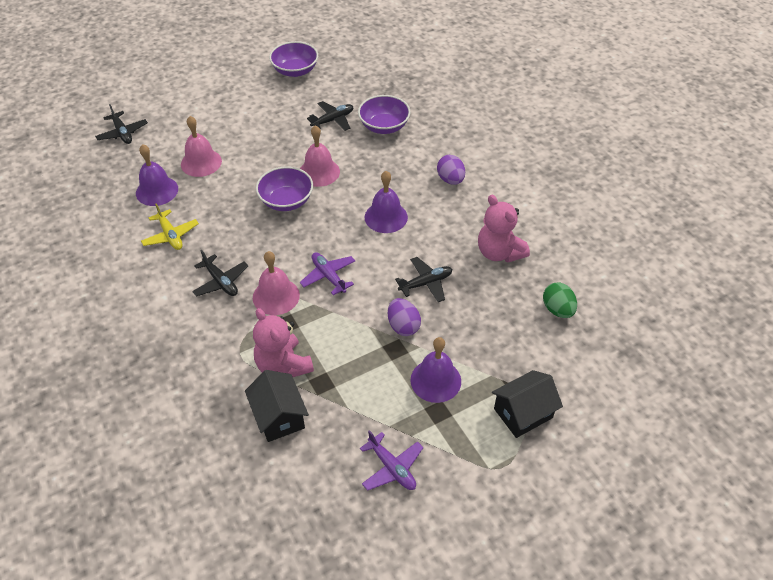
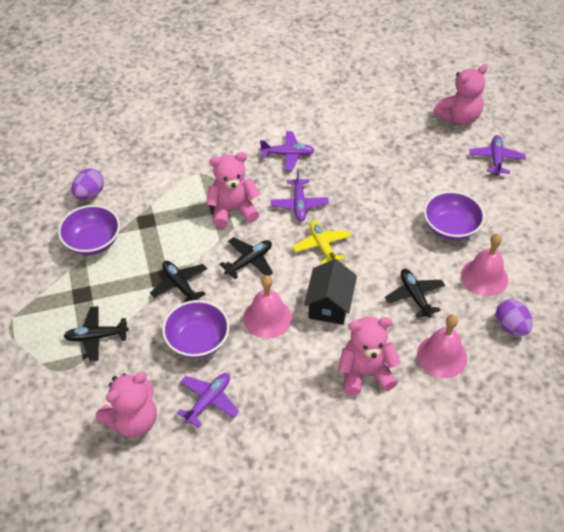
black house: 2 -> 1
green egg: 1 -> 0
pink teddy bear: 2 -> 4
purple bell: 3 -> 0
purple plane: 2 -> 4

